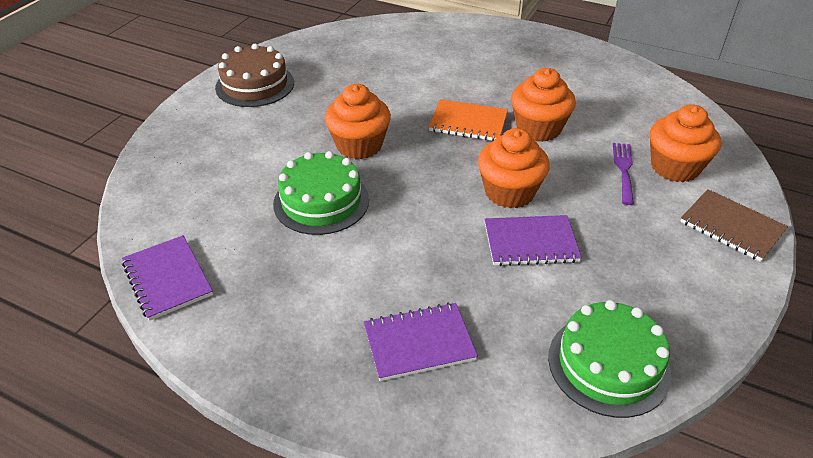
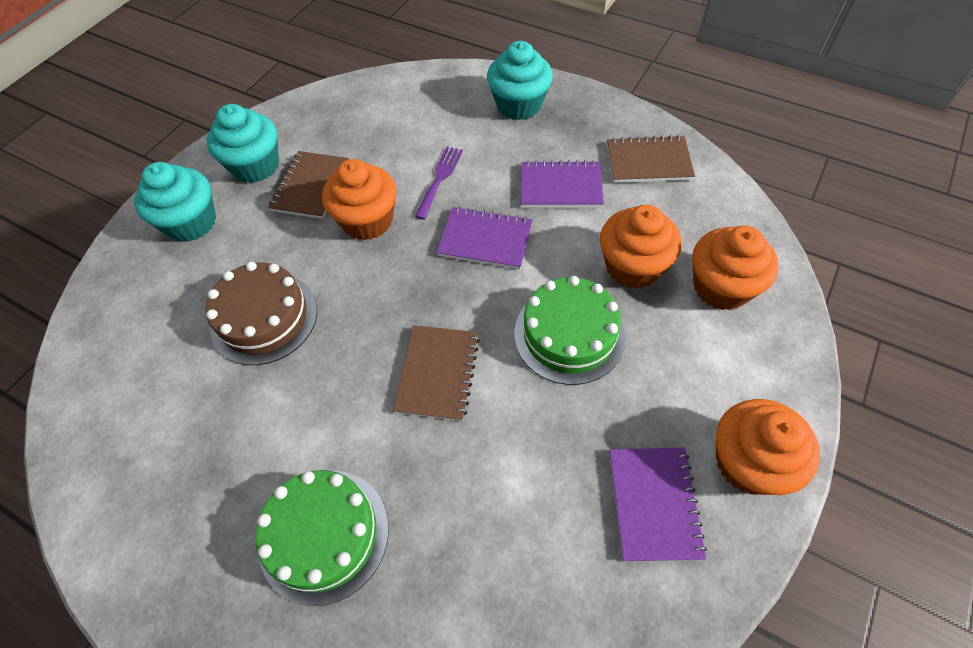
brown notebook: 1 -> 3
orange notebook: 1 -> 0
turquoise cupcake: 0 -> 3

